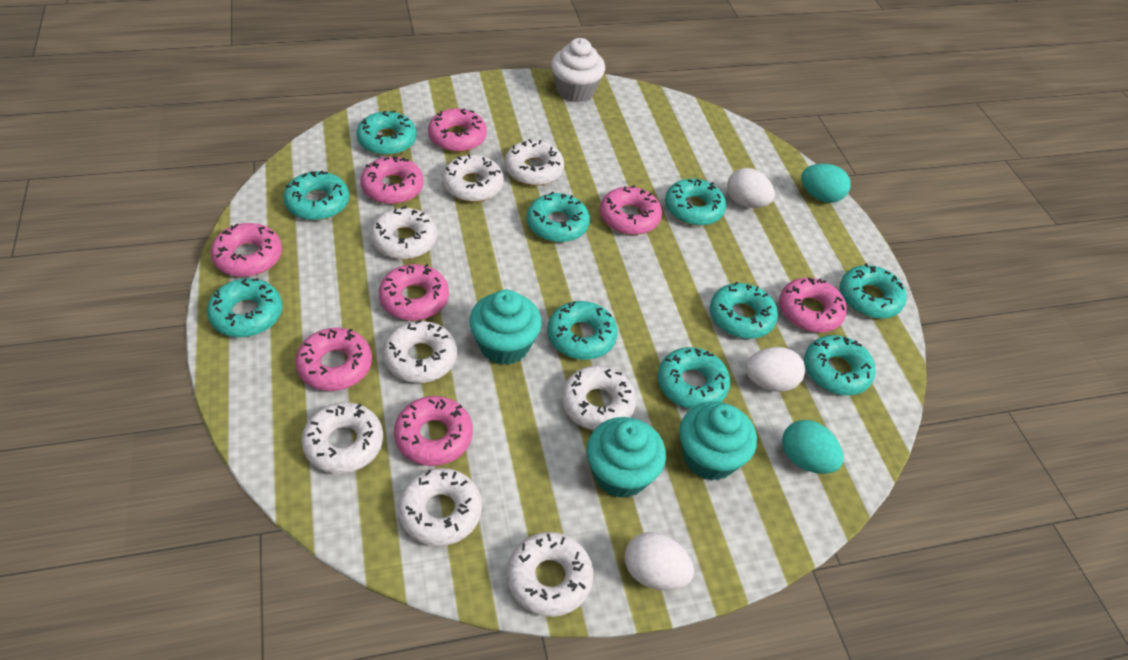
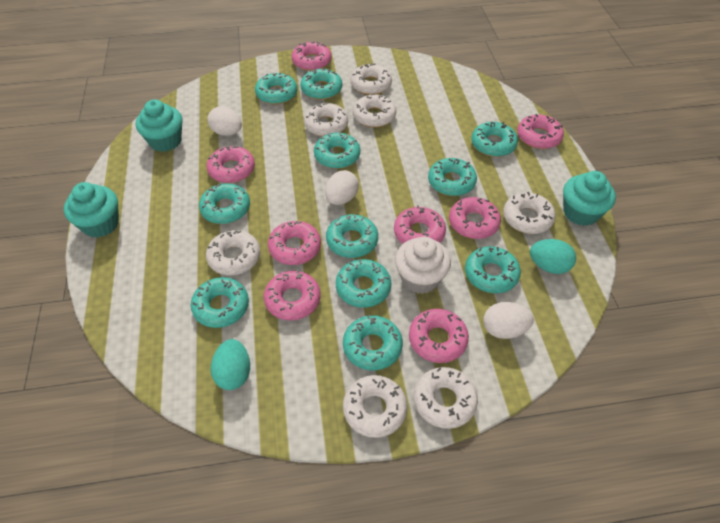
turquoise donut: 10 -> 11
white donut: 8 -> 7

